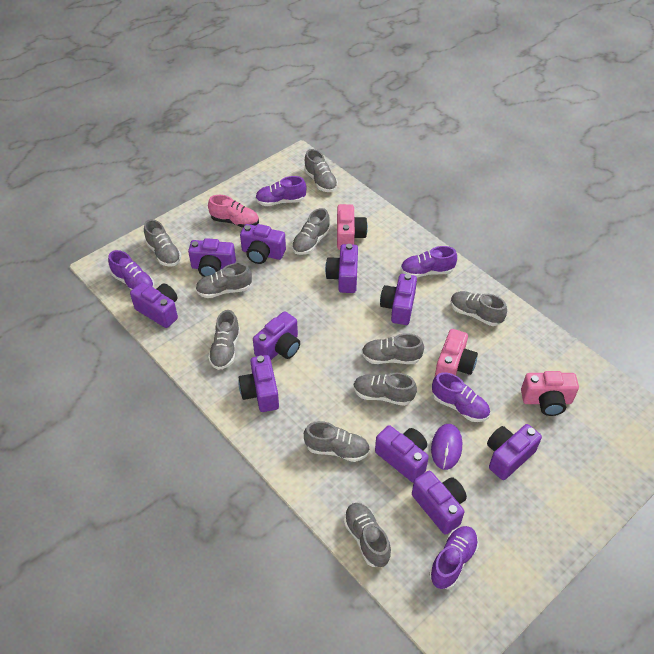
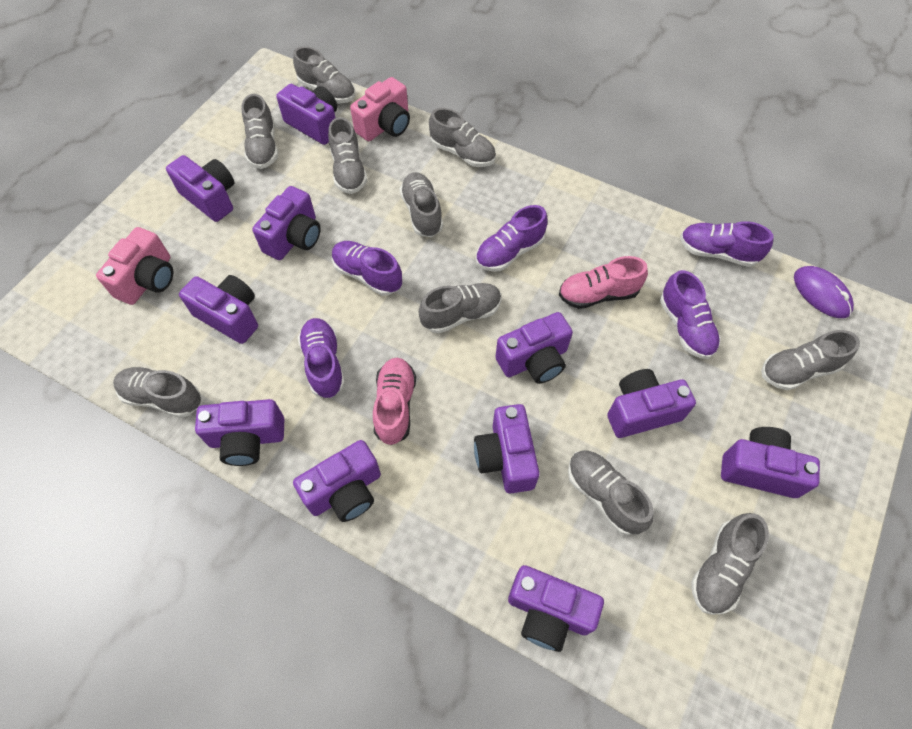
pink camera: 3 -> 2
pink shoe: 1 -> 2
purple camera: 10 -> 11

